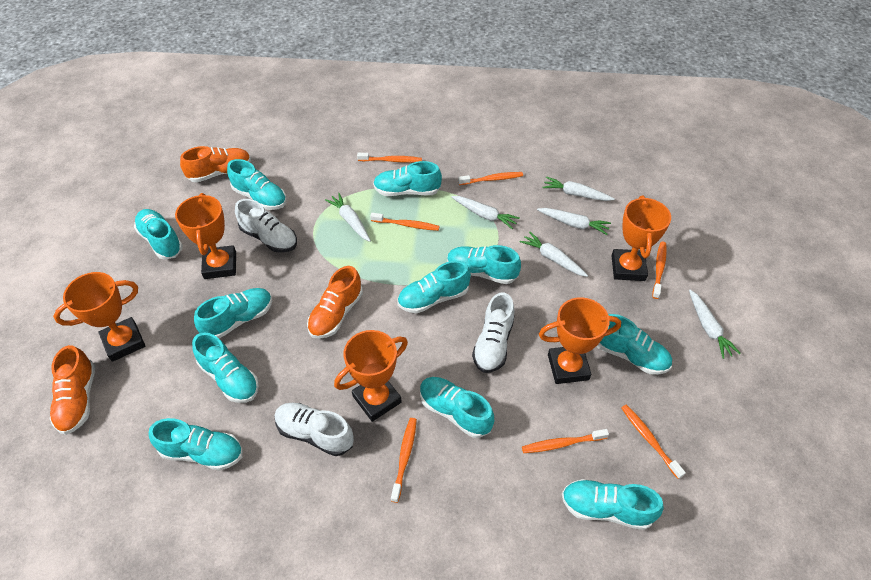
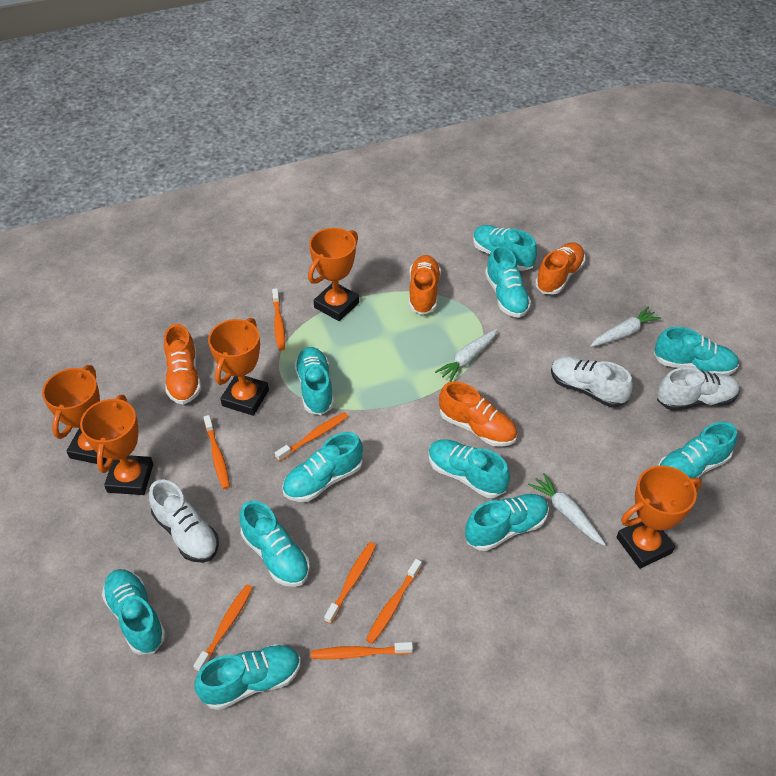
orange shoe: 3 -> 4
white carrot: 6 -> 3

